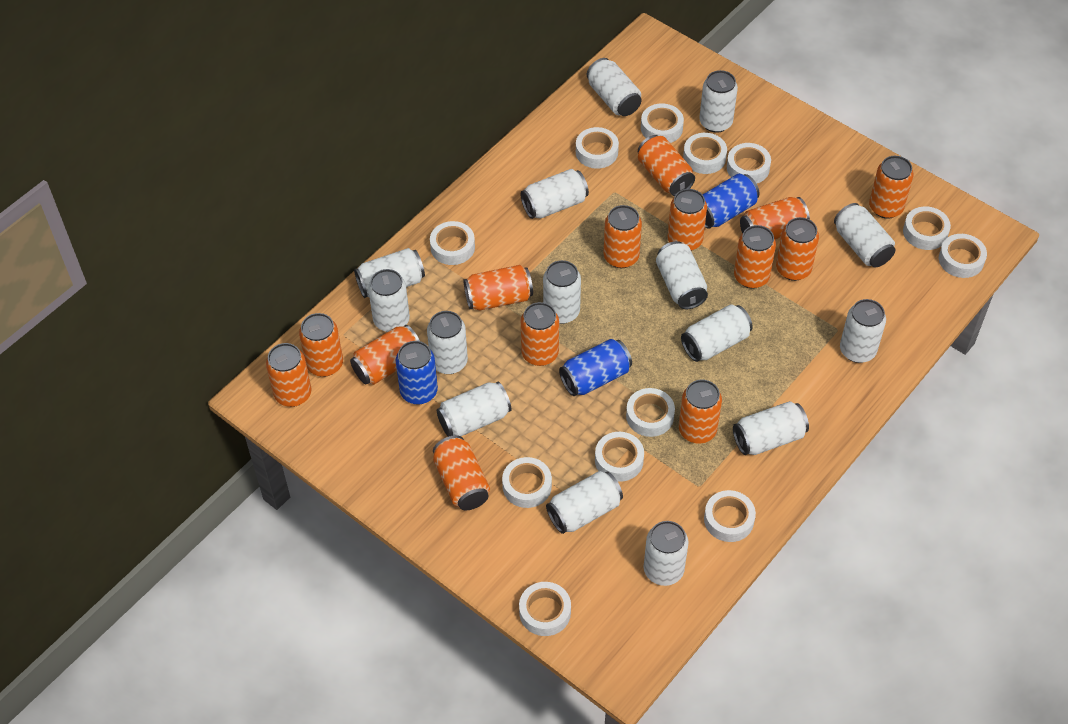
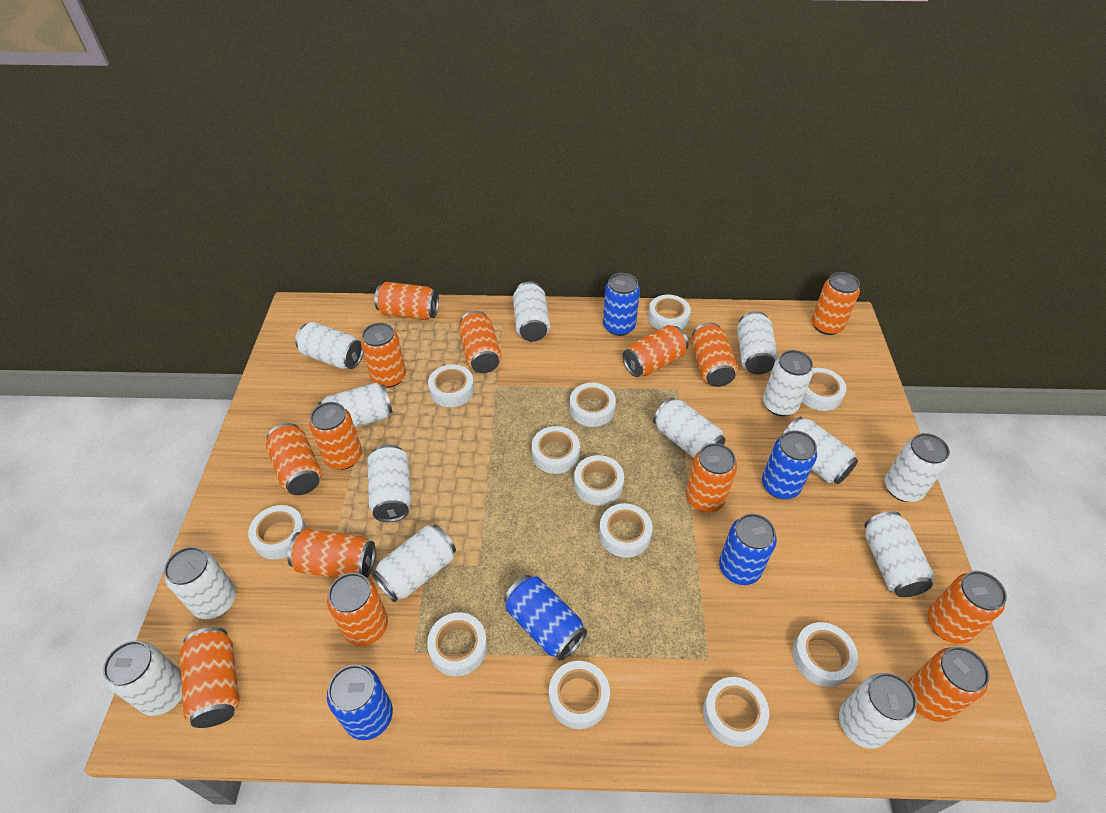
blue can: 3 -> 5
white can: 15 -> 14

